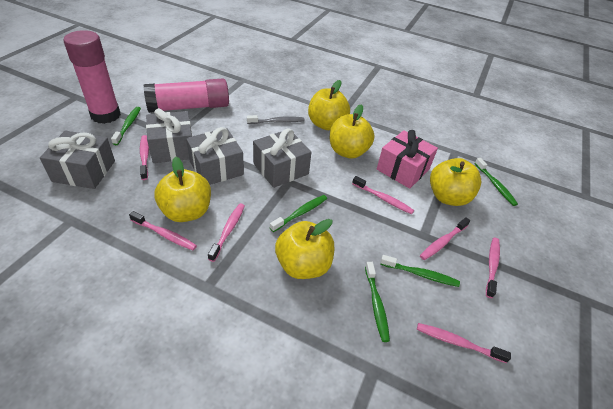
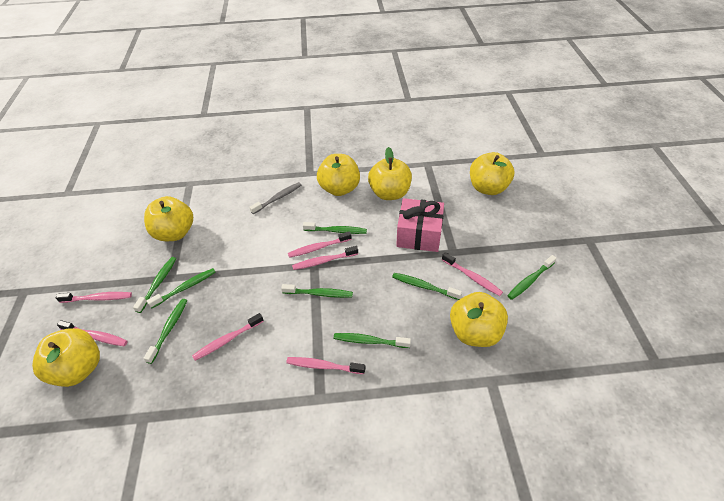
green toothbrush: 5 -> 8
grey gift: 4 -> 0
pink glue stick: 2 -> 0
yellow apple: 5 -> 6

